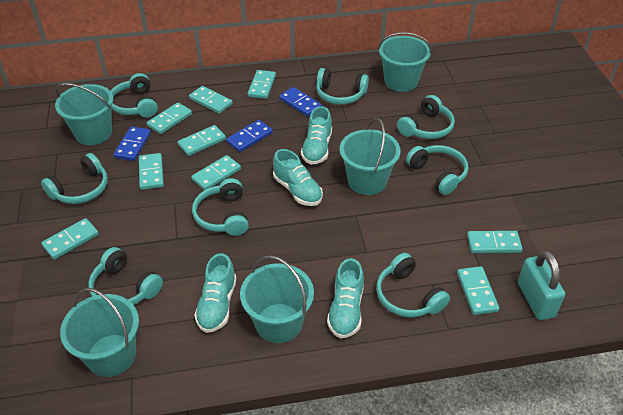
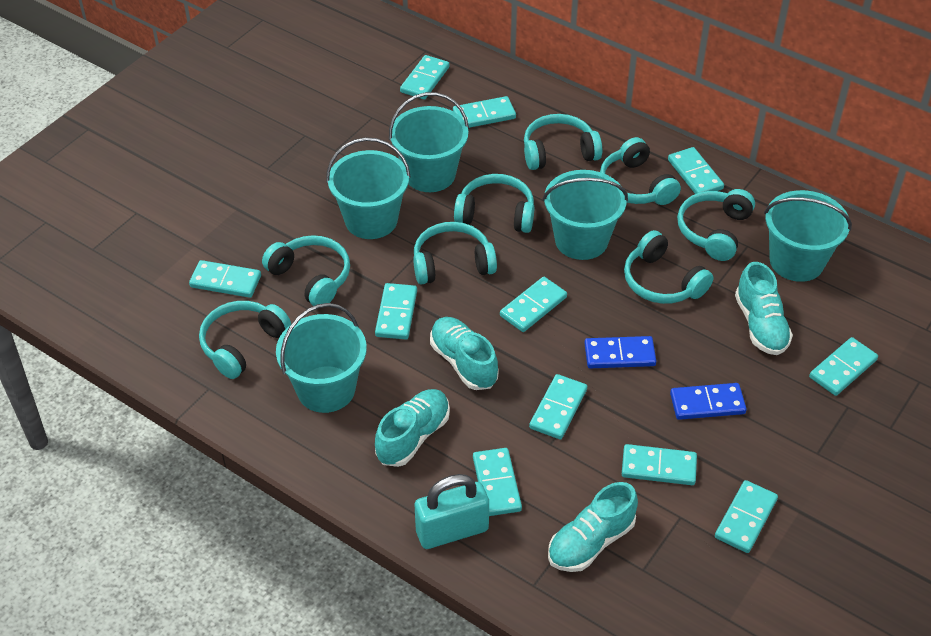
blue domino: 3 -> 2
turquoise domino: 9 -> 11

